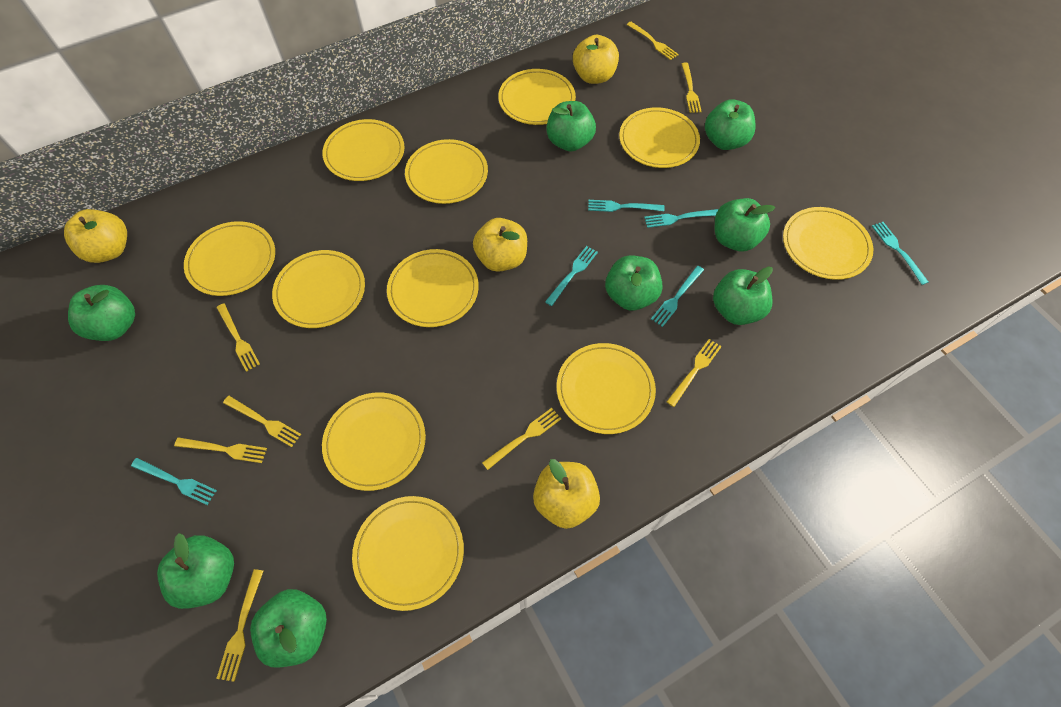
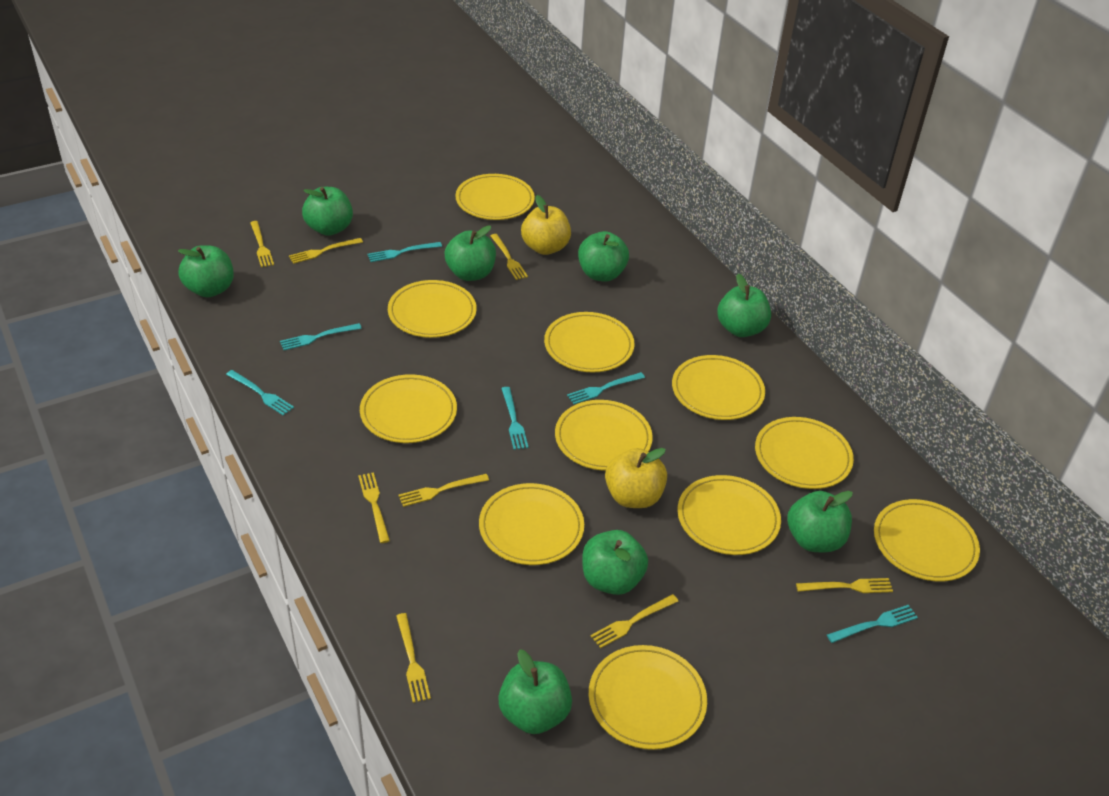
yellow apple: 4 -> 2

